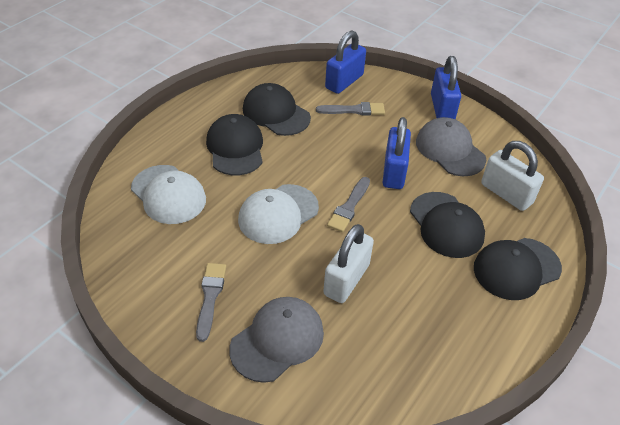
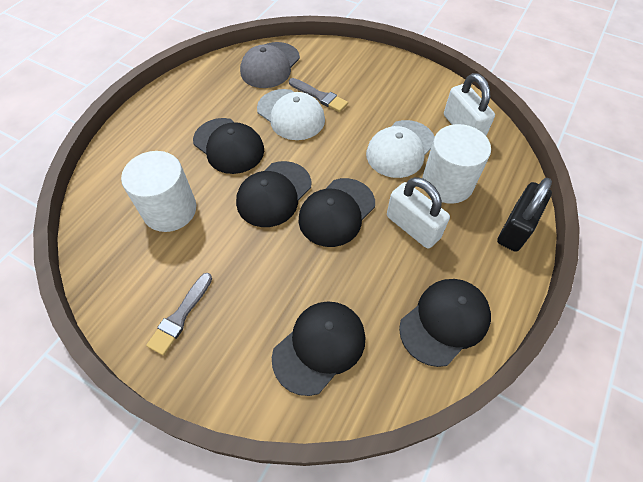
black cap: 4 -> 5
black padlock: 0 -> 1
blue padlock: 3 -> 0
grey brush: 3 -> 2
grey cap: 2 -> 1
white cylinder: 0 -> 2

